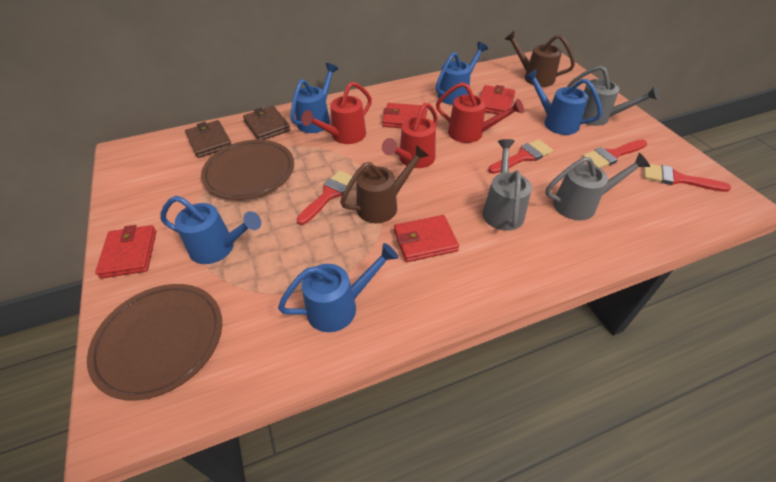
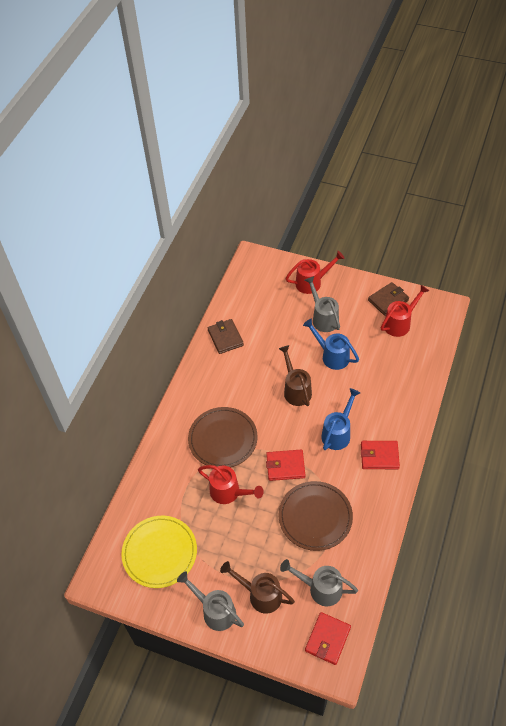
blue watering can: 5 -> 2
red brush: 4 -> 0
red wallet: 4 -> 3
yellow plate: 0 -> 1

